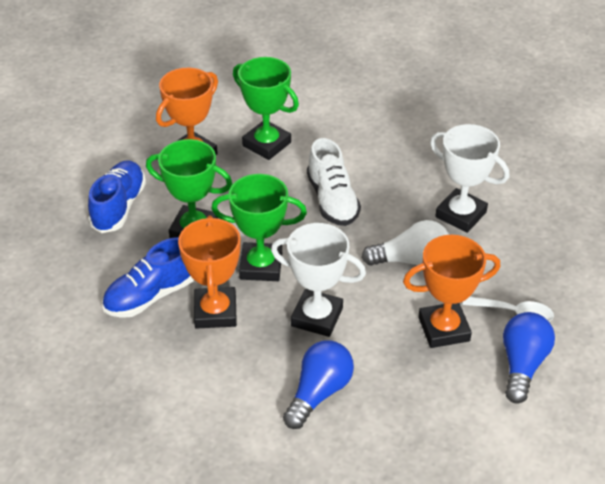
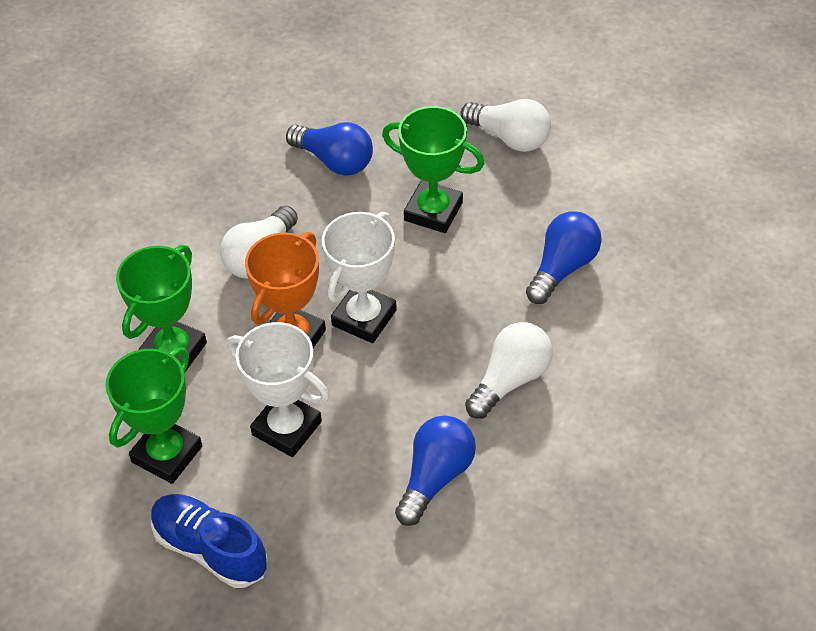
blue light bulb: 2 -> 3
blue shoe: 2 -> 1
orange trophy: 3 -> 1
white light bulb: 1 -> 3
white shoe: 1 -> 0
white spoon: 1 -> 0

